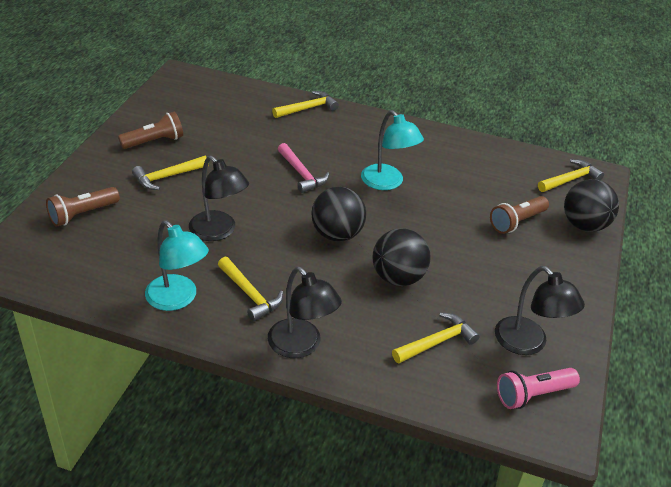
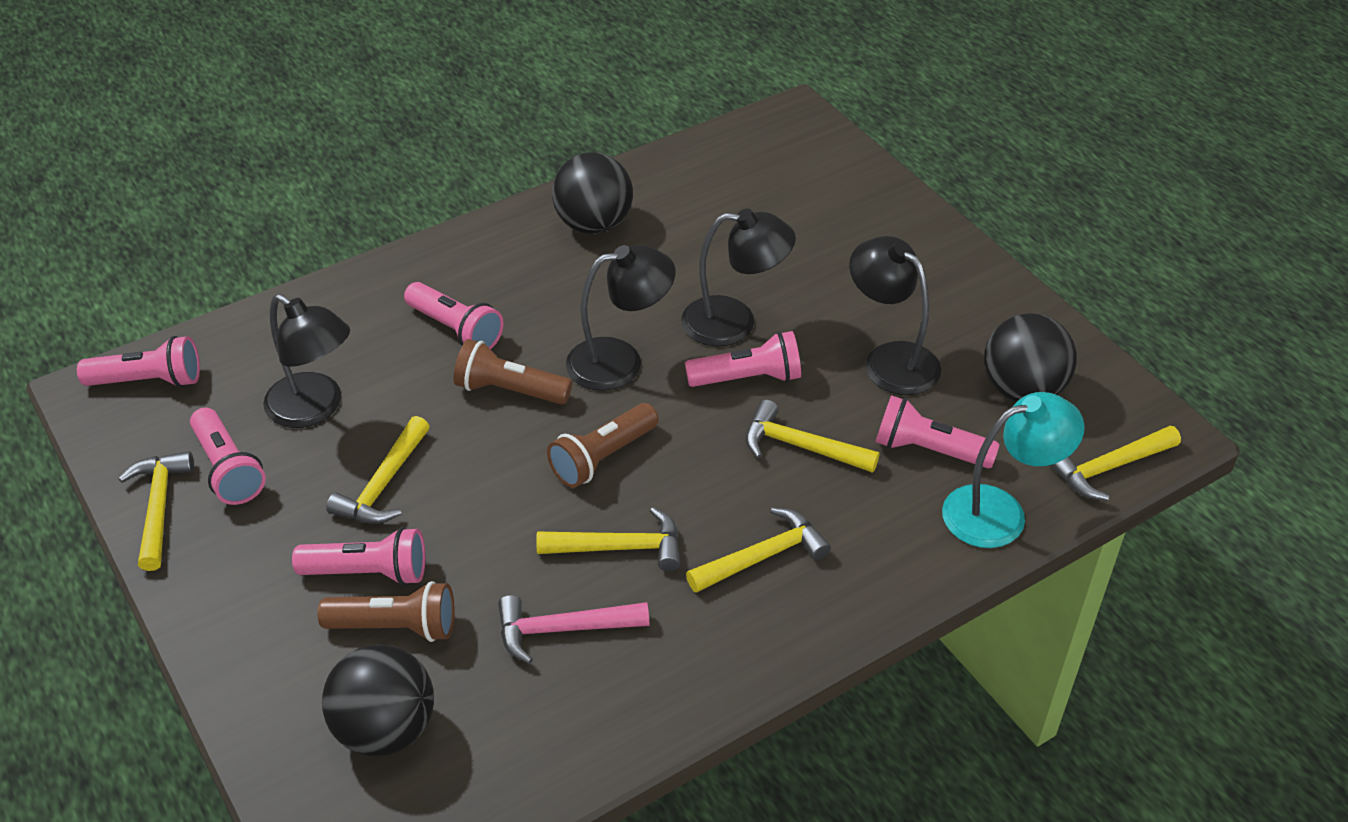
black lamp: 3 -> 4
pink flashlight: 1 -> 6
turquoise lamp: 2 -> 1
yellow hammer: 5 -> 6

